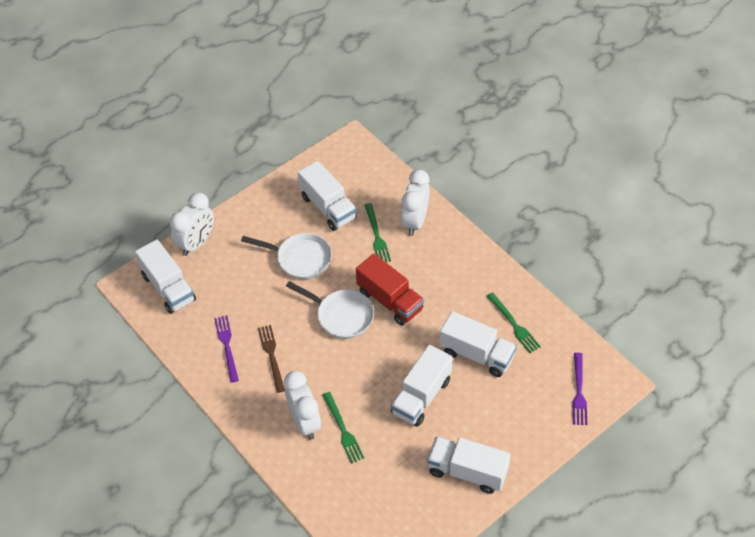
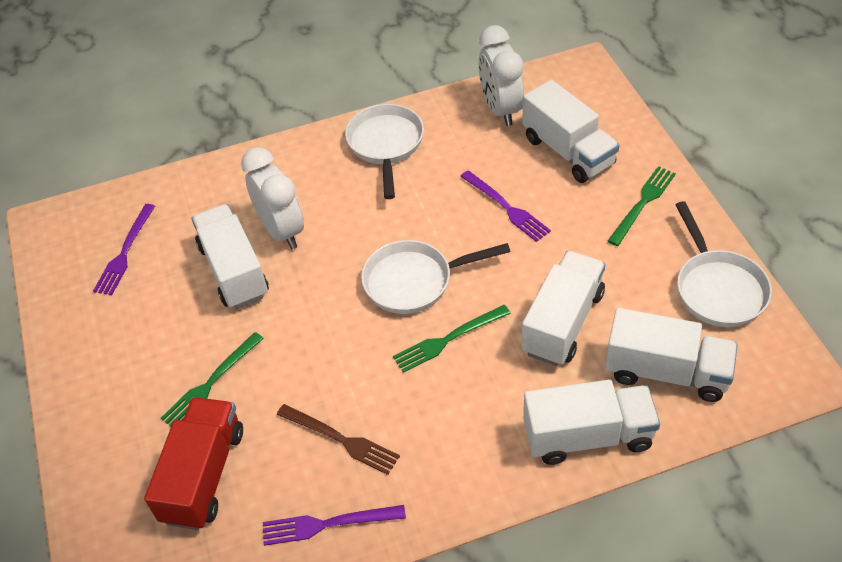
purple fork: 2 -> 3
white clock: 3 -> 2
white pan: 2 -> 3

